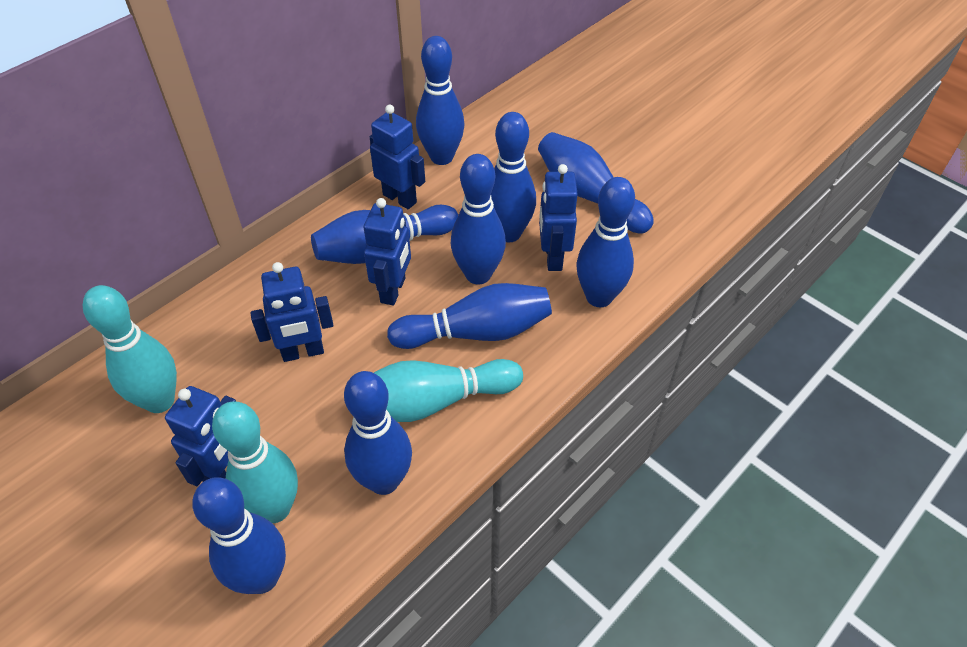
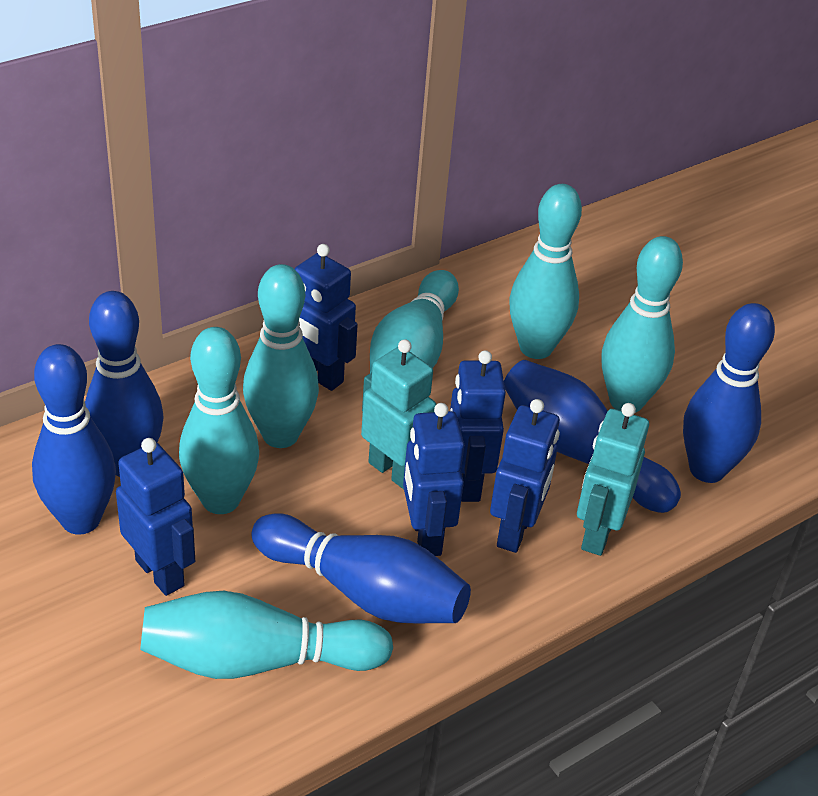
blue bowling pin: 9 -> 5
turquoise bowling pin: 3 -> 6
turquoise robot: 0 -> 2

